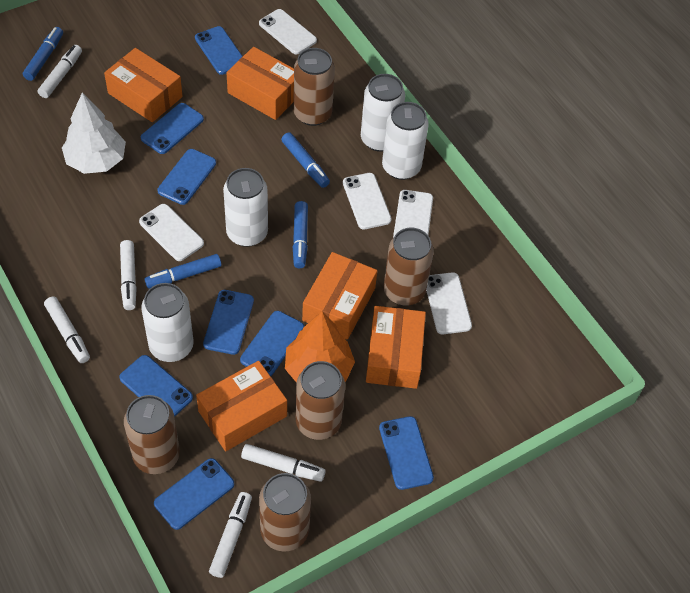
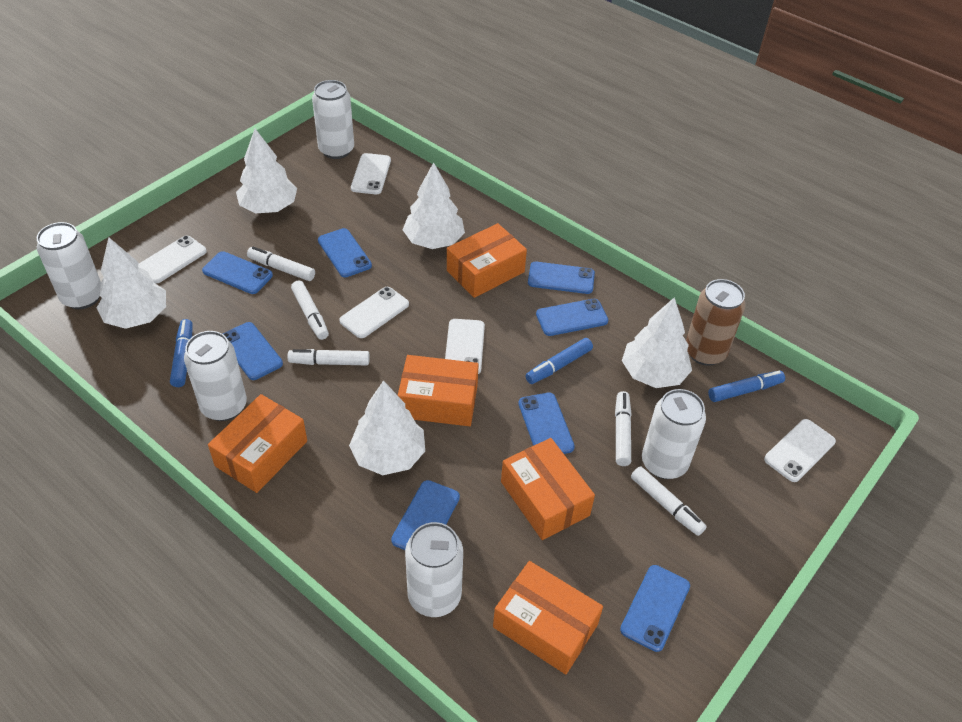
blue marker: 4 -> 3
brown can: 5 -> 1
orange tree: 1 -> 0
white can: 4 -> 5
white tree: 1 -> 5

